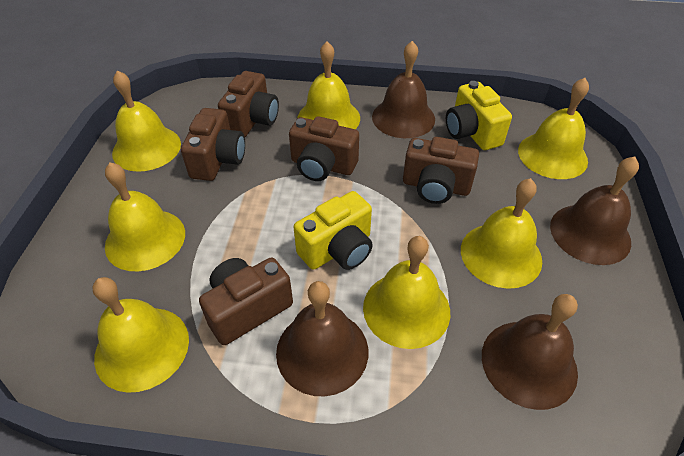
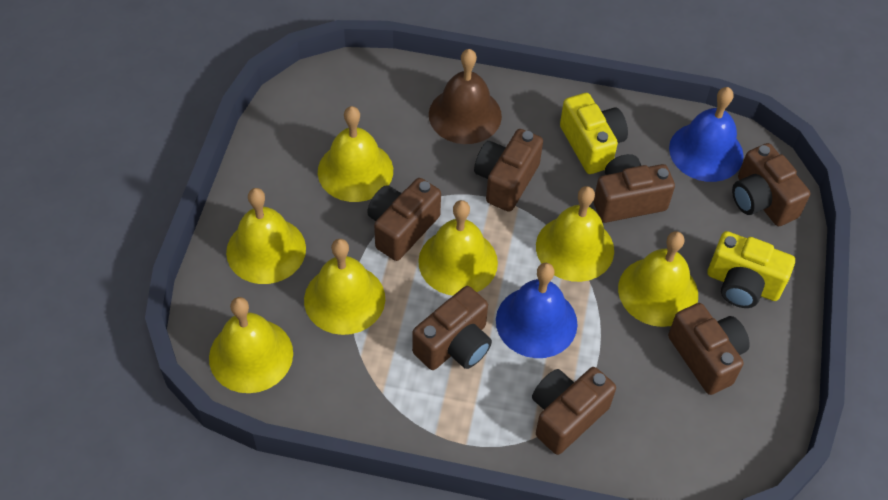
blue bell: 0 -> 2
brown bell: 4 -> 1
brown camera: 5 -> 7

